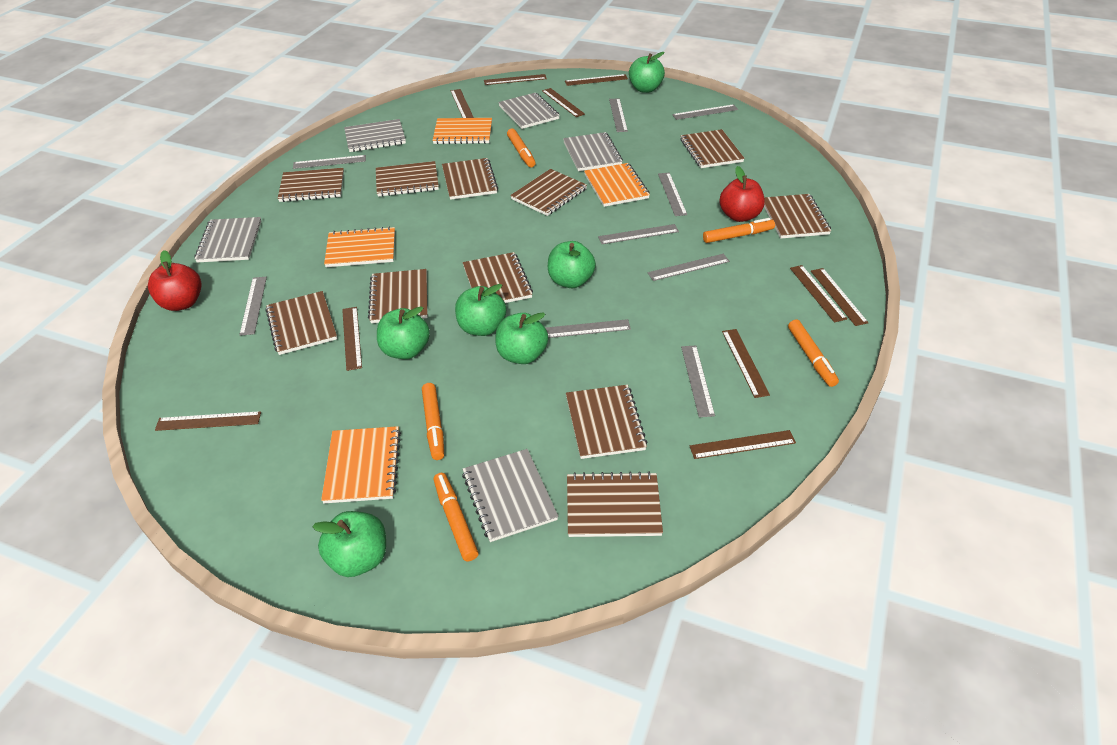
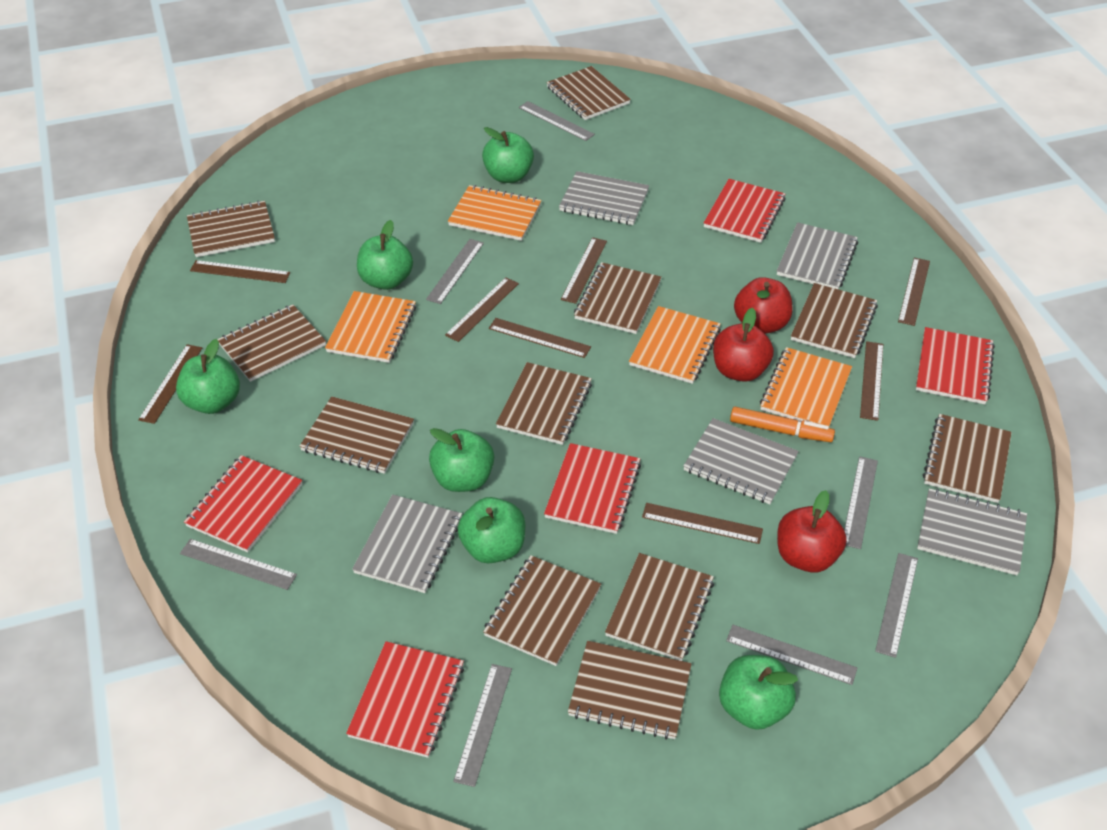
brown ruler: 10 -> 8
grey ruler: 9 -> 7
orange marker: 5 -> 1
red apple: 2 -> 3
red notebook: 0 -> 5

